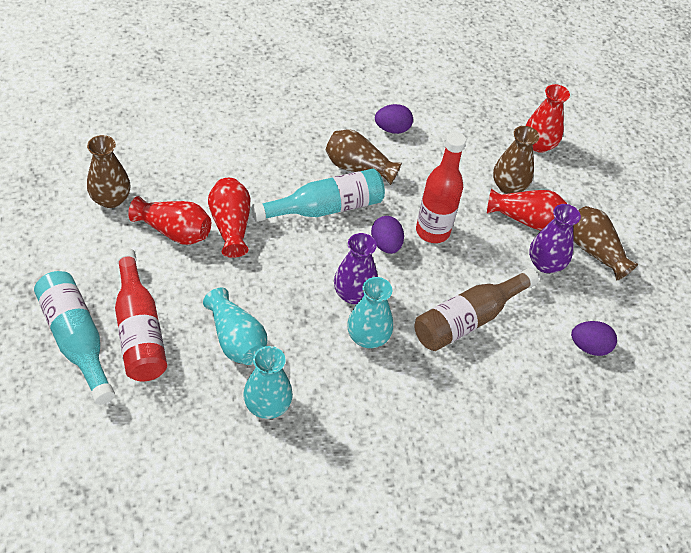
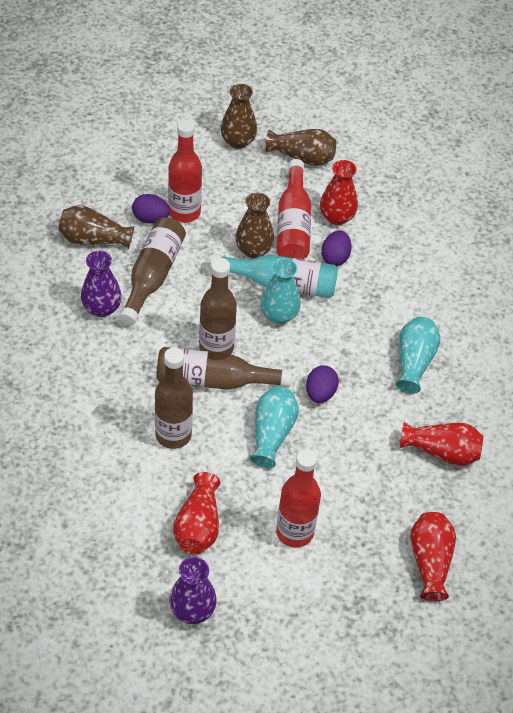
brown bottle: 1 -> 4
red bottle: 2 -> 3
turquoise bottle: 2 -> 1

